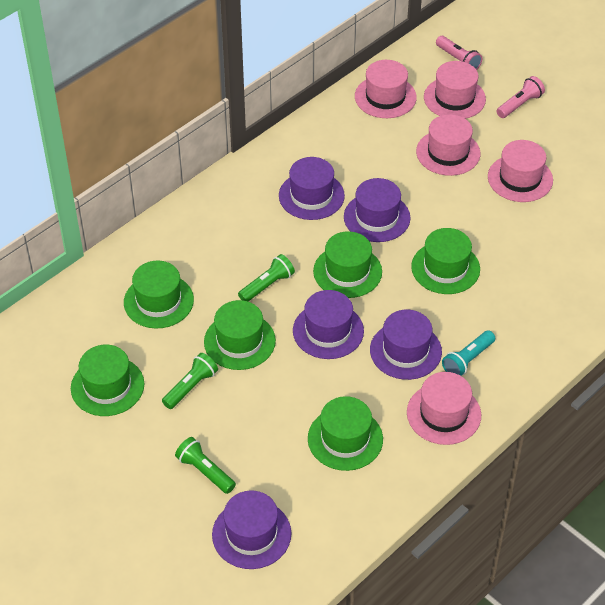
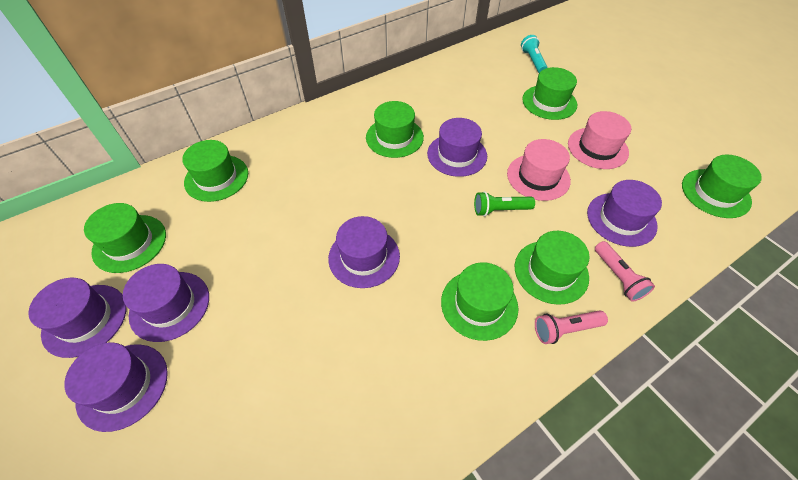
green flashlight: 3 -> 1
green hat: 6 -> 7
pink hat: 5 -> 2
purple hat: 5 -> 6

